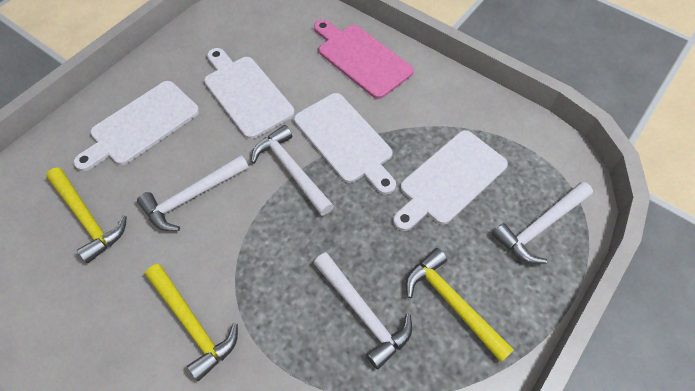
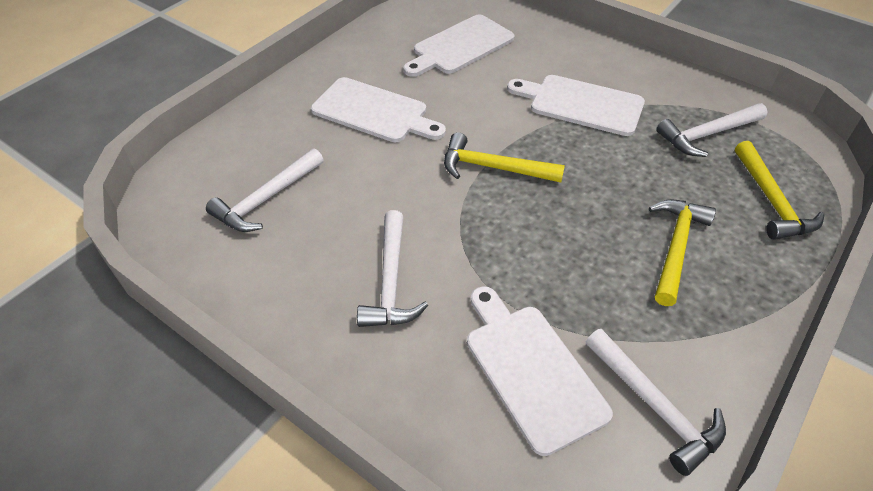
pink cutting board: 1 -> 0

